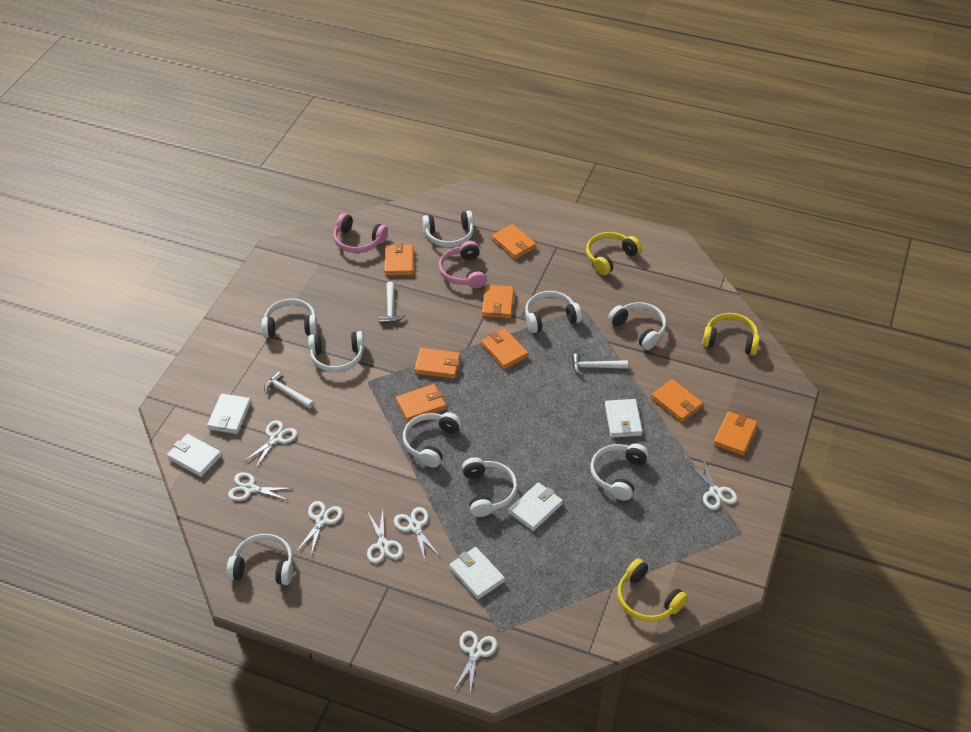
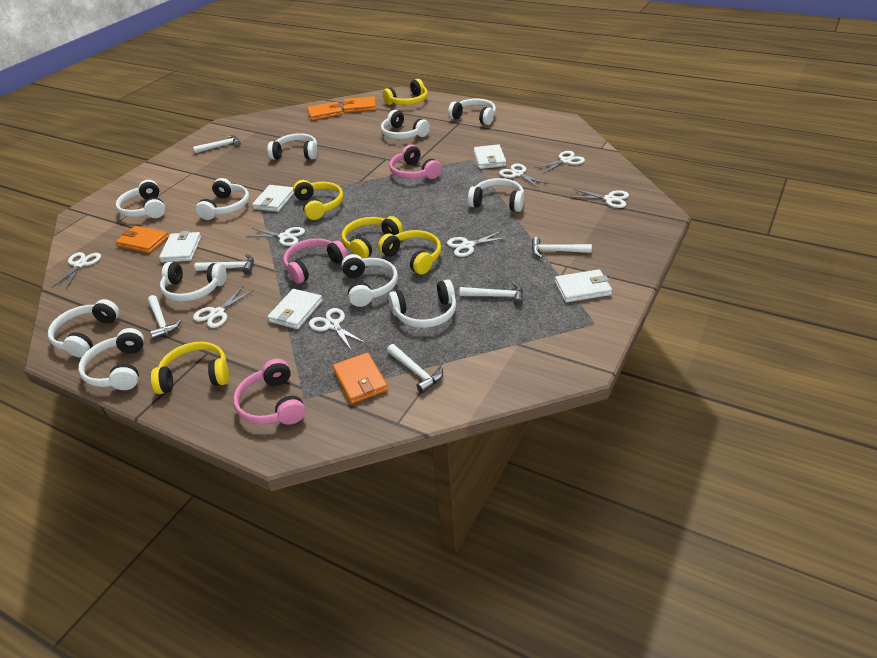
orange wallet: 8 -> 4
pink headphones: 2 -> 3
white hammer: 3 -> 6
white headphones: 9 -> 11
white scissors: 7 -> 8
yellow headphones: 3 -> 5

